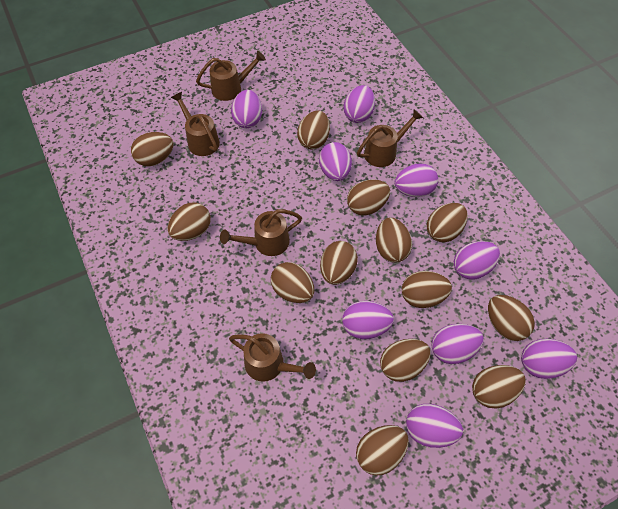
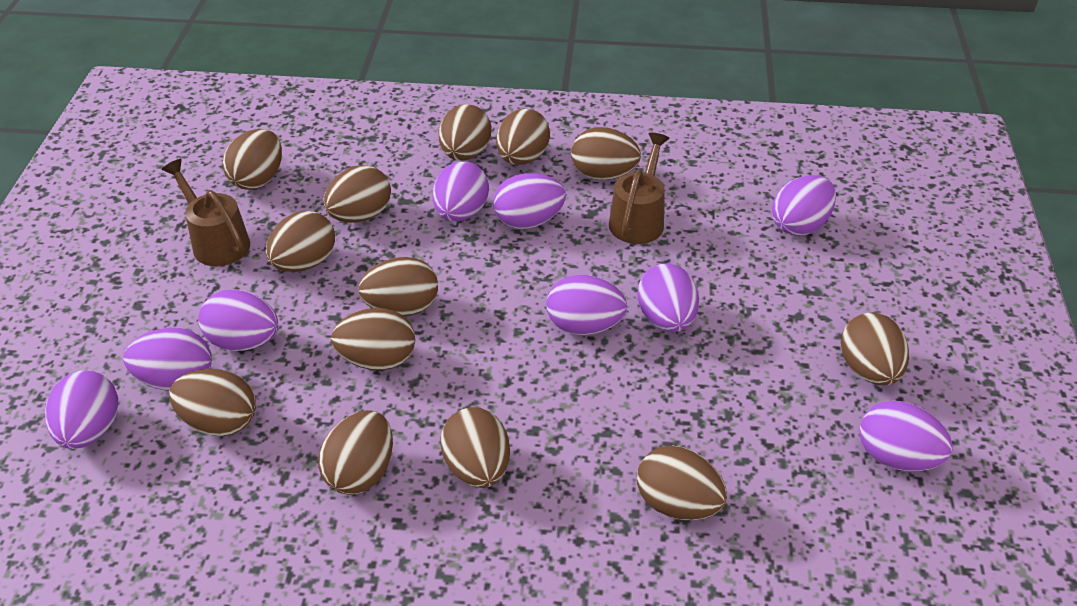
brown watering can: 5 -> 2

